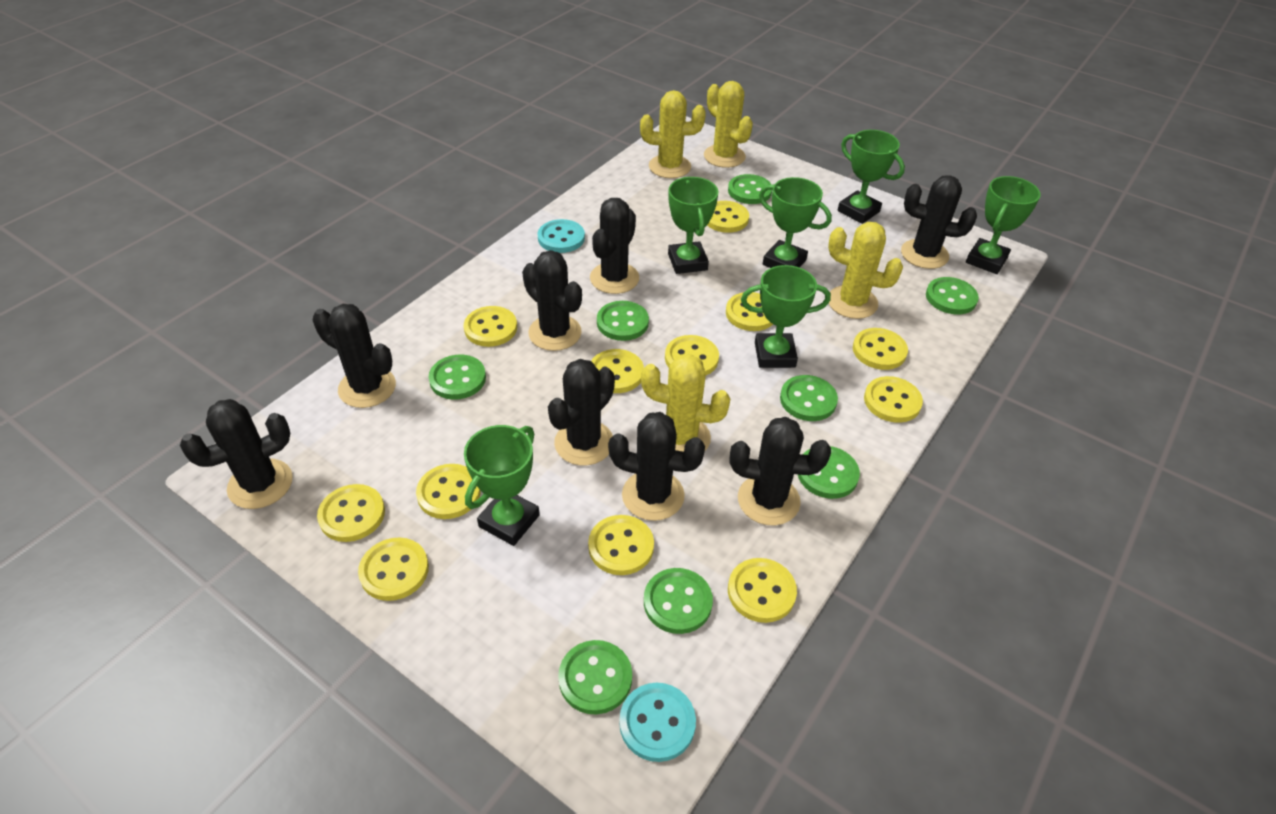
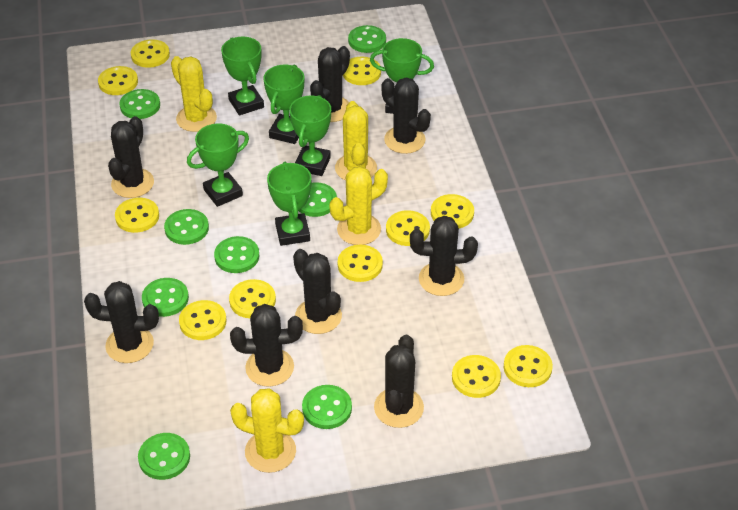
turquoise button: 2 -> 0
yellow button: 12 -> 11

